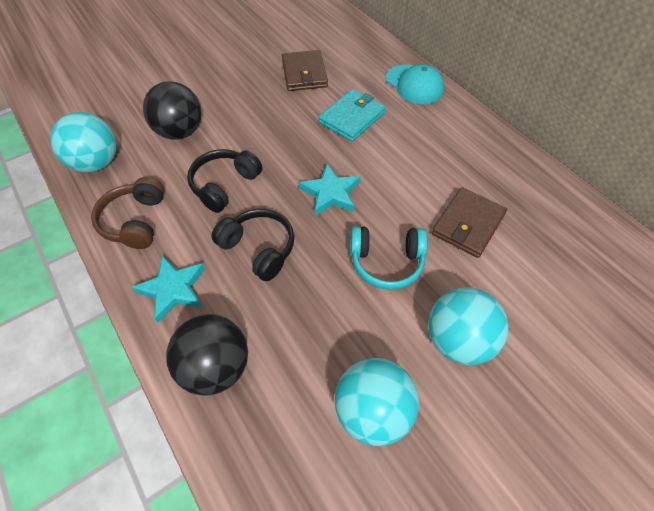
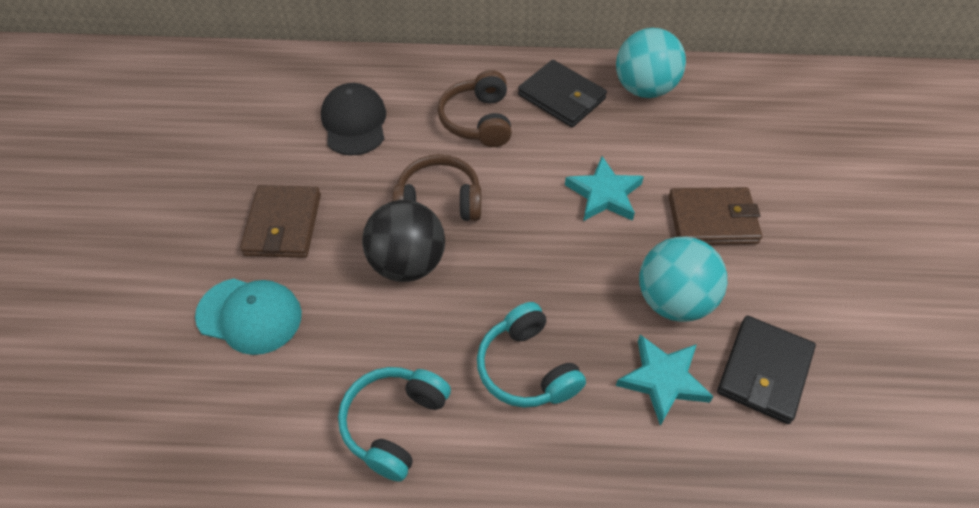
black ball: 2 -> 1
black cap: 0 -> 1
black headphones: 2 -> 0
black wallet: 0 -> 2
brown headphones: 1 -> 2
turquoise ball: 3 -> 2
turquoise headphones: 1 -> 2
turquoise wallet: 1 -> 0

